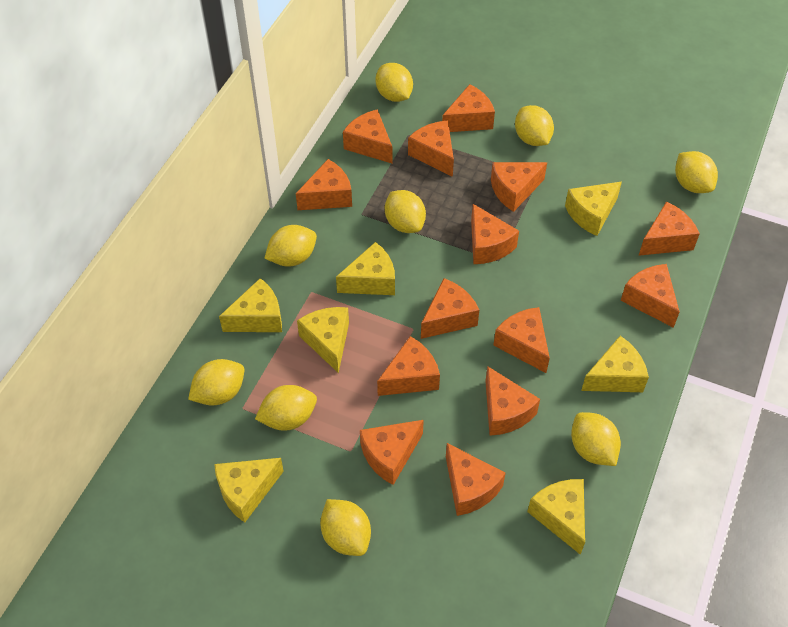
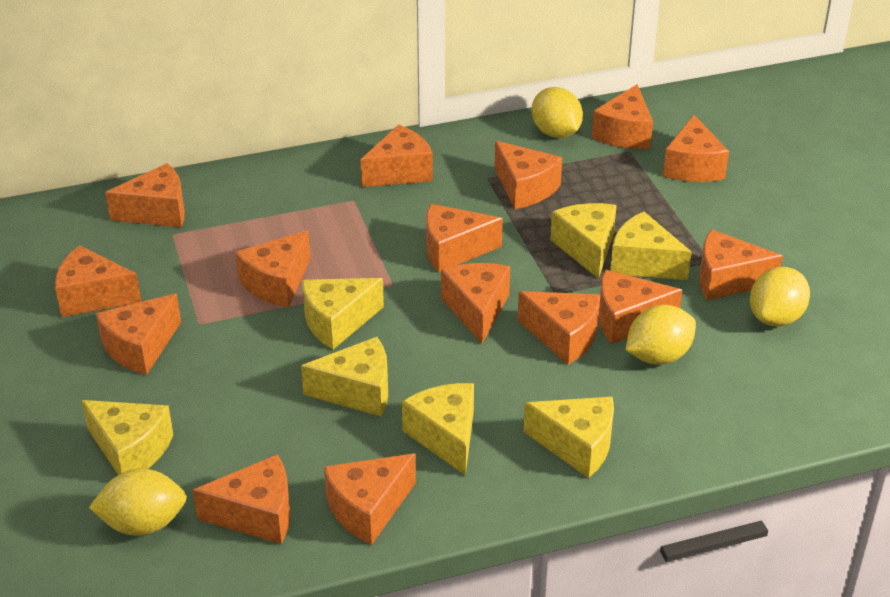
orange cheese: 14 -> 15
yellow lemon: 9 -> 4

